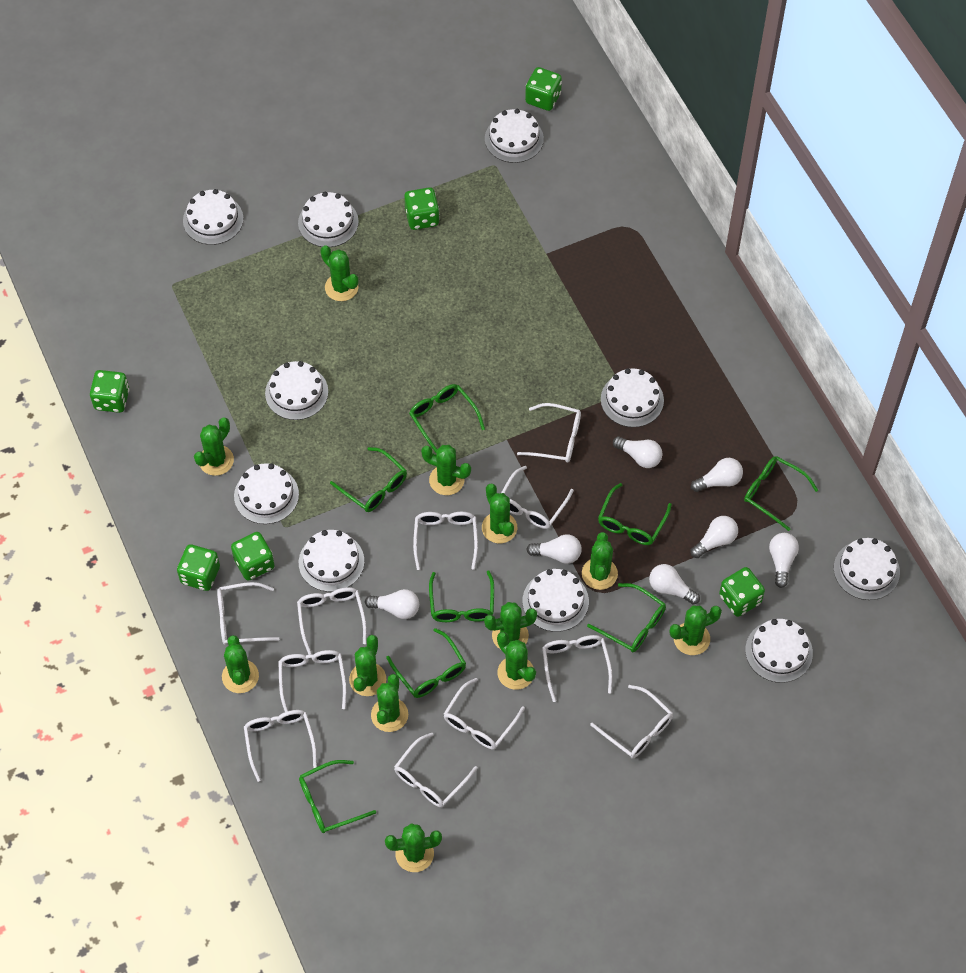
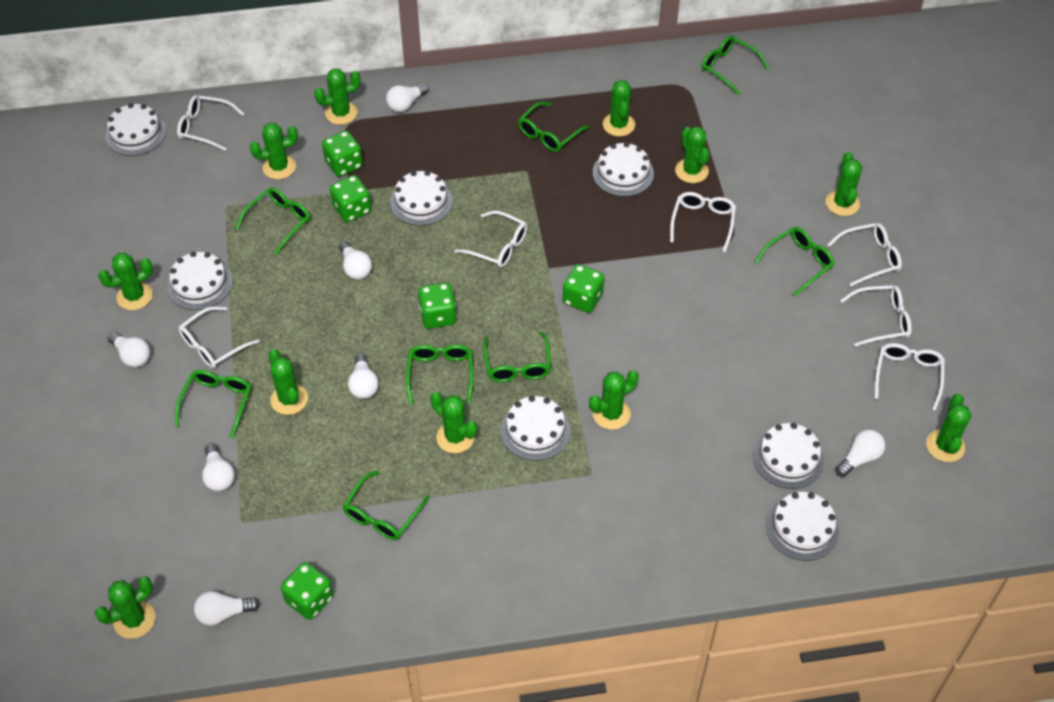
green cactus: 12 -> 11
green dice: 6 -> 5
white cake: 10 -> 7
white glasses: 11 -> 7

